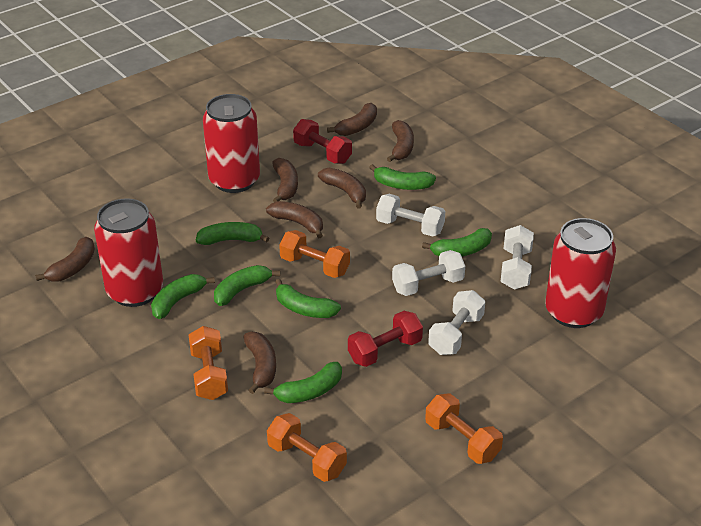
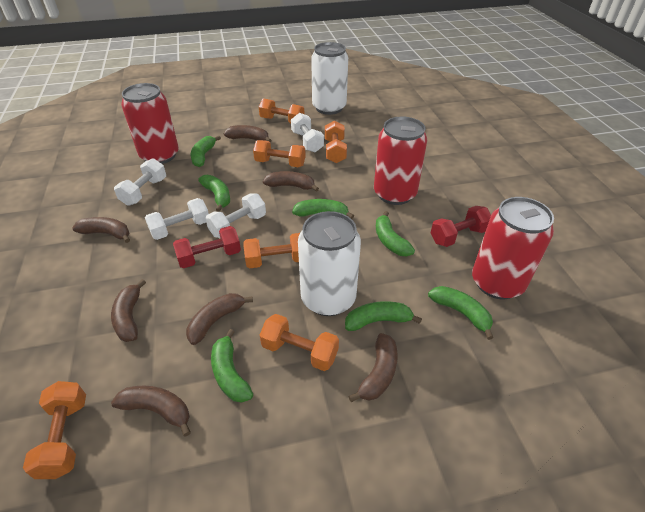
orange dumbbell: 4 -> 6
white can: 0 -> 2

